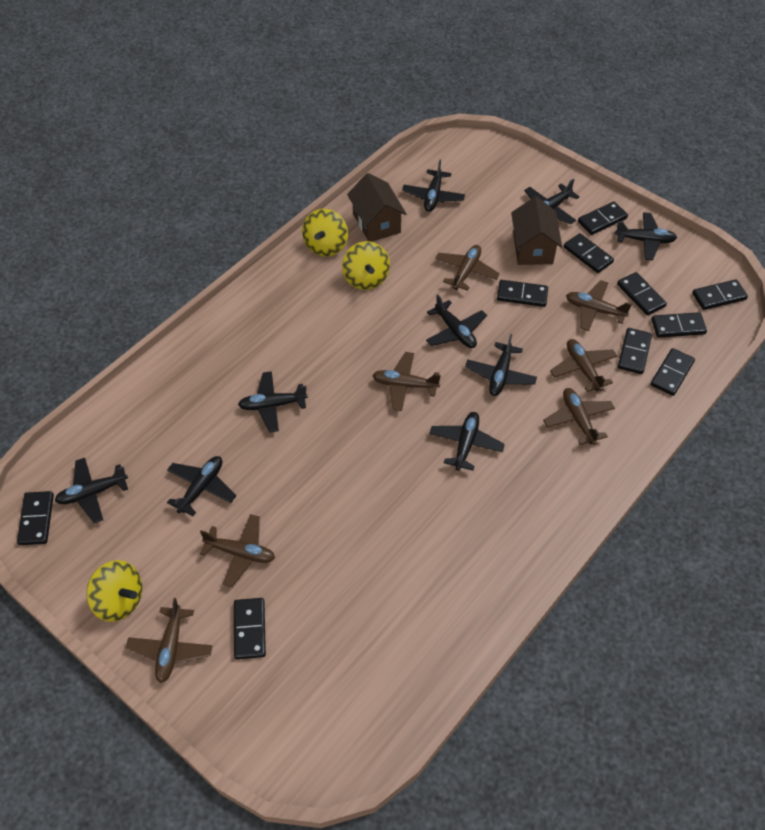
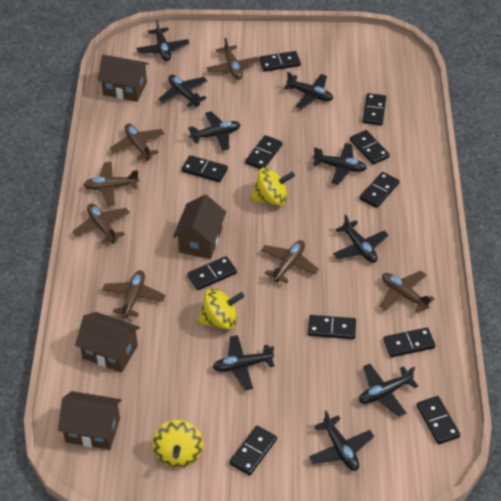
black domino: 10 -> 11
brown house: 2 -> 4

